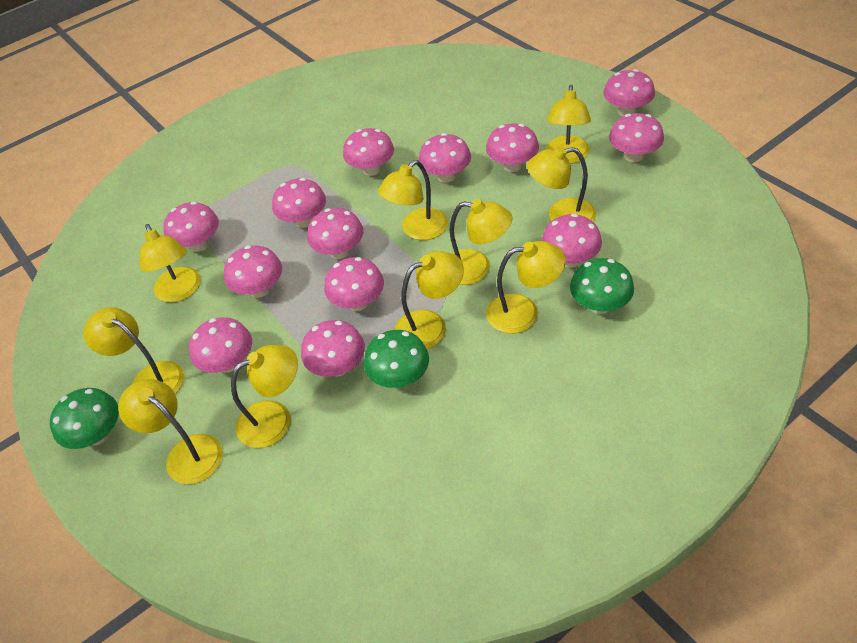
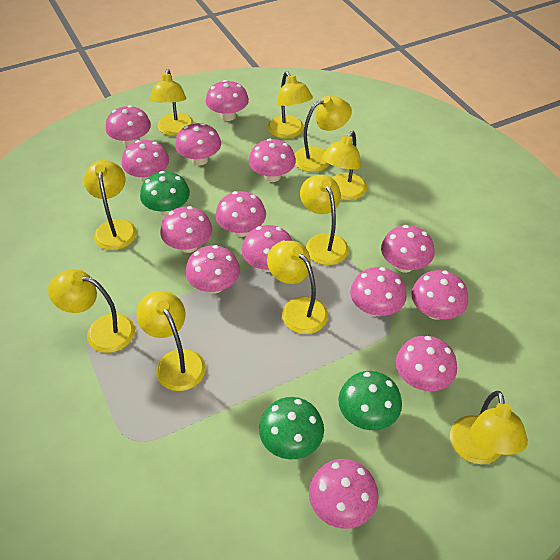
pink mushroom: 13 -> 14

